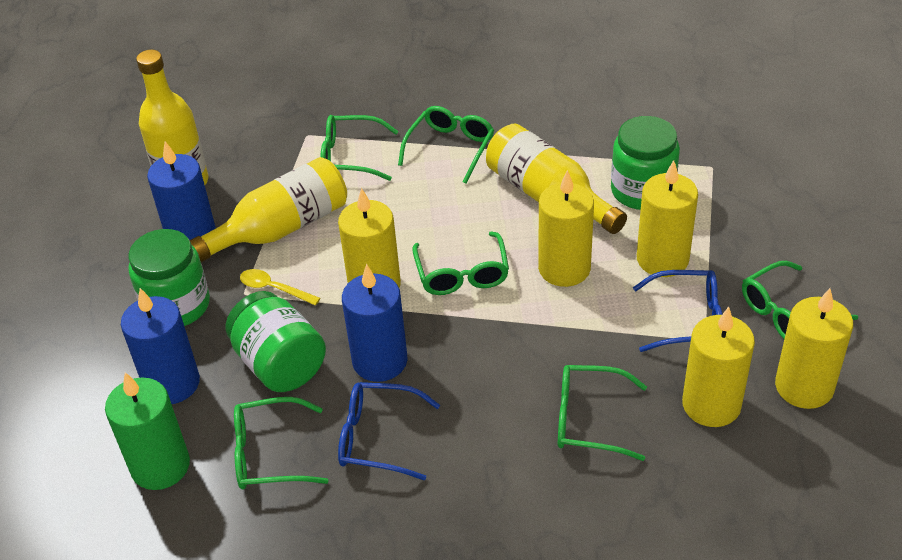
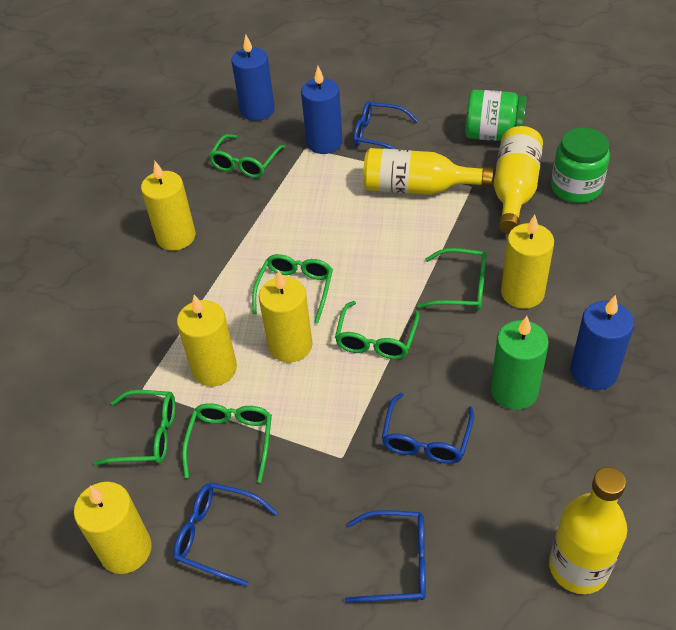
blue glasses: 2 -> 4
green jar: 3 -> 2
yellow spoon: 1 -> 0

